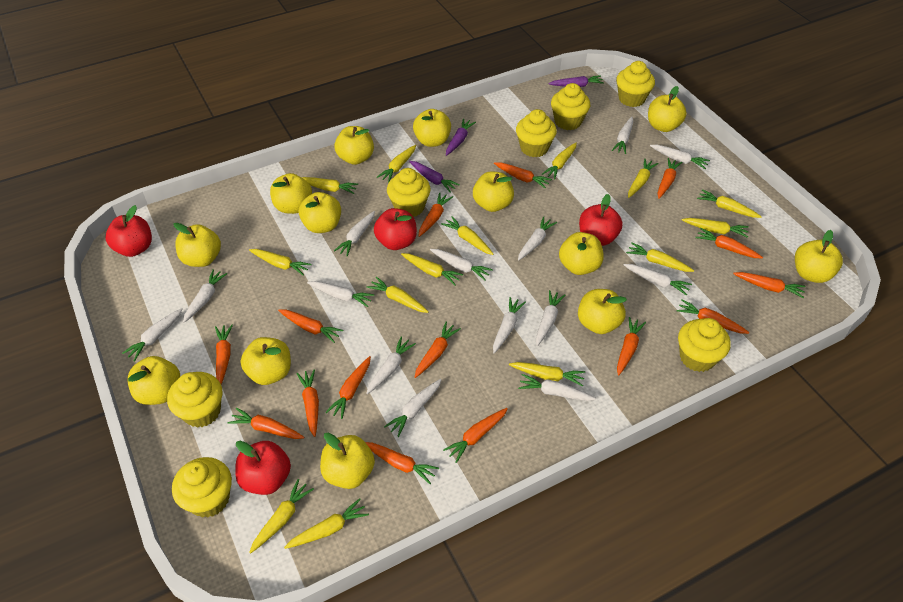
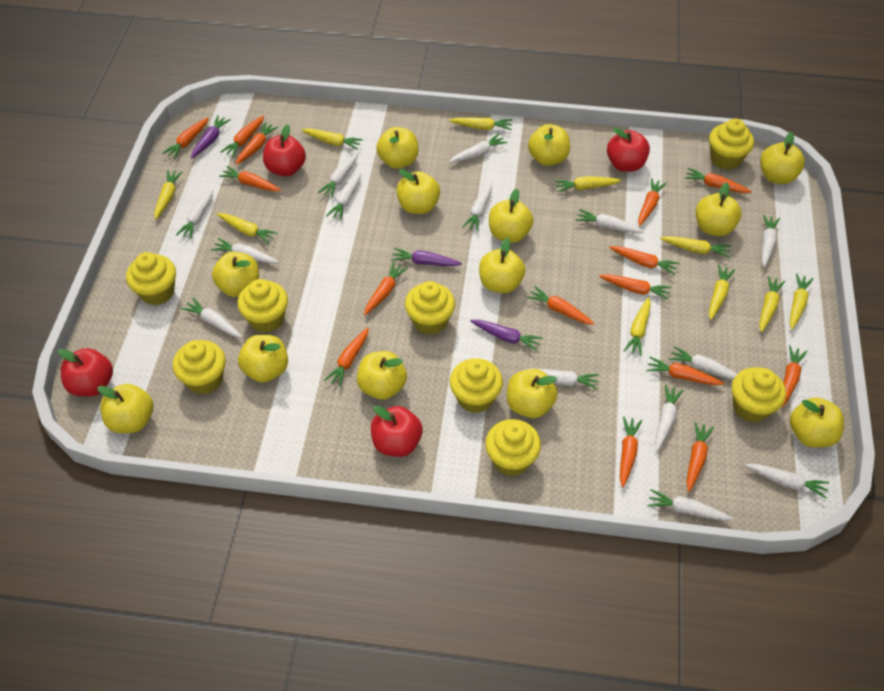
yellow carrot: 14 -> 10
yellow cupcake: 7 -> 8

